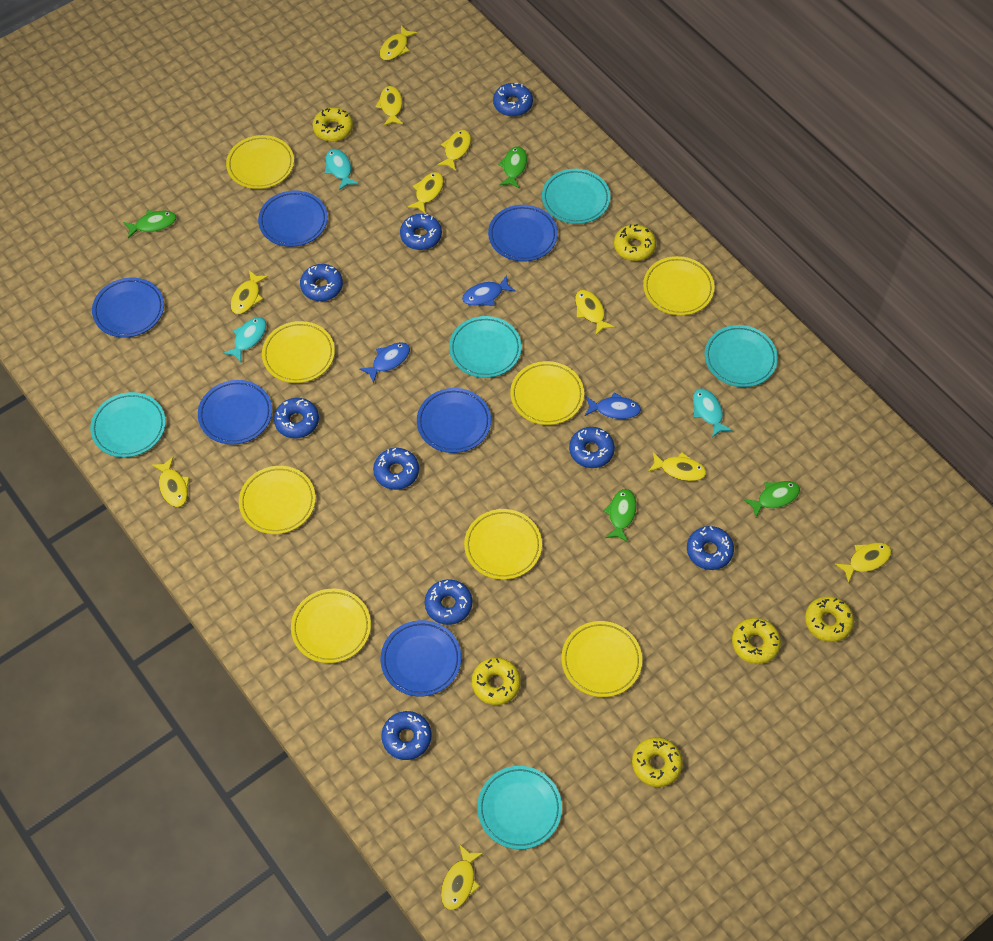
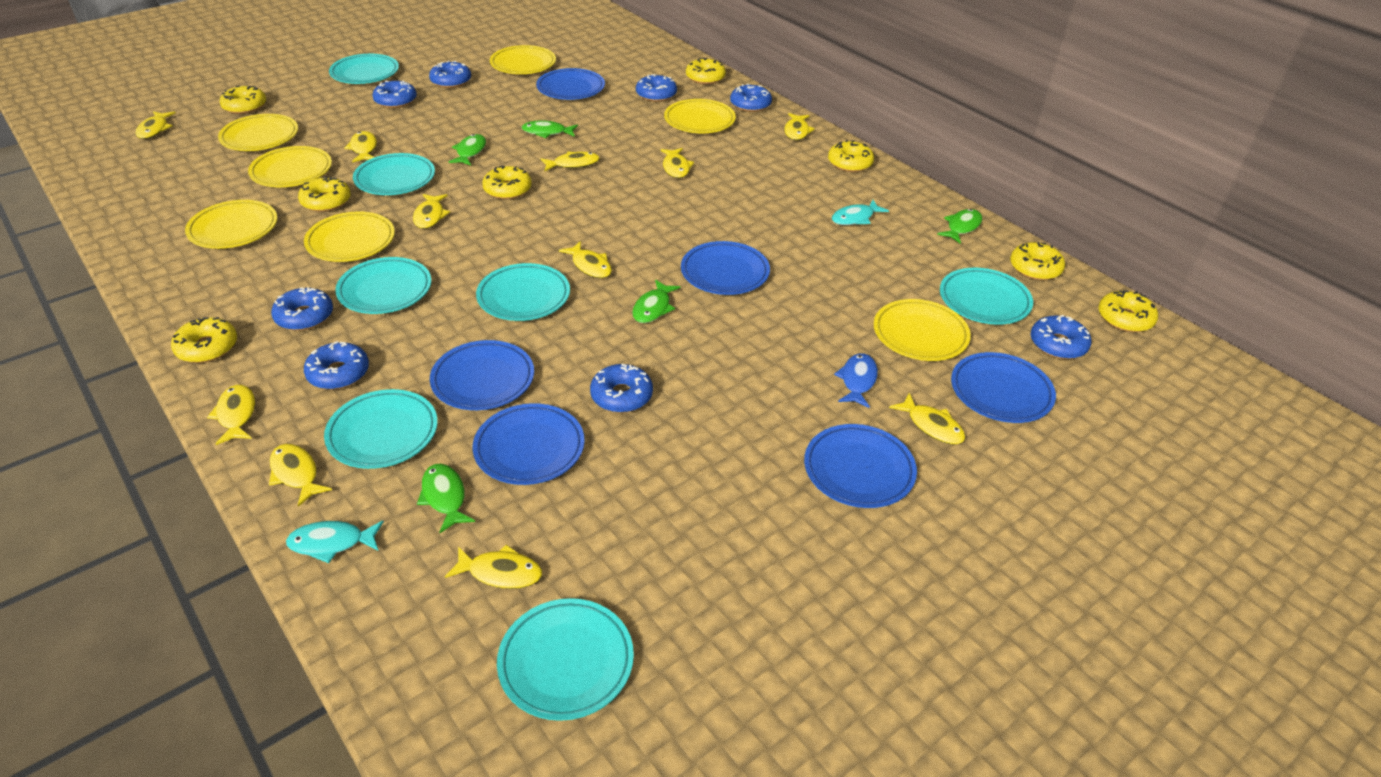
blue donut: 9 -> 8
blue fish: 3 -> 1
green fish: 4 -> 5
turquoise fish: 3 -> 2
turquoise plate: 5 -> 7
yellow donut: 6 -> 8
yellow fish: 10 -> 11
yellow plate: 8 -> 7

